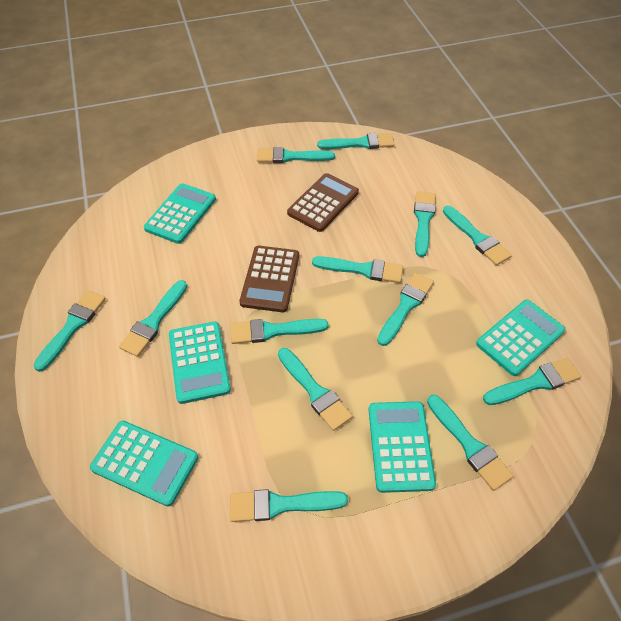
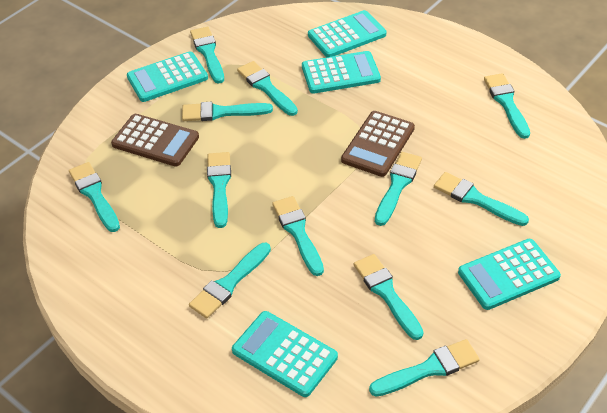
turquoise brush: 13 -> 12

